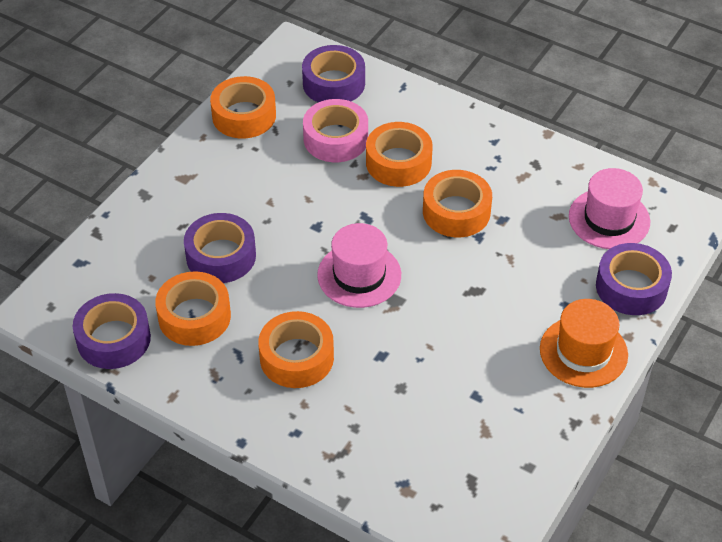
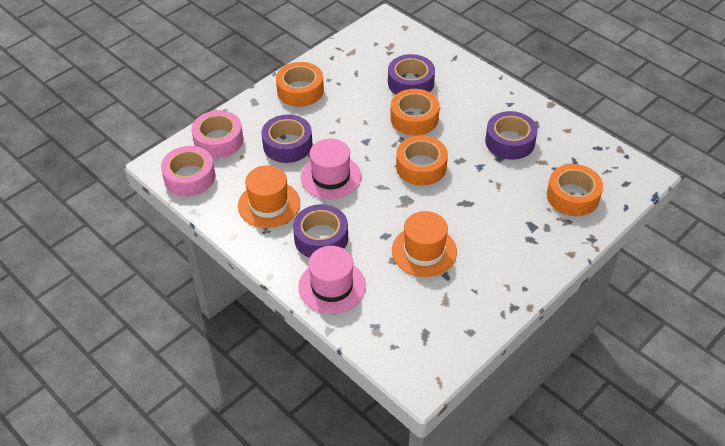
orange hat: 1 -> 2
orange tape: 5 -> 4
pink tape: 1 -> 2

